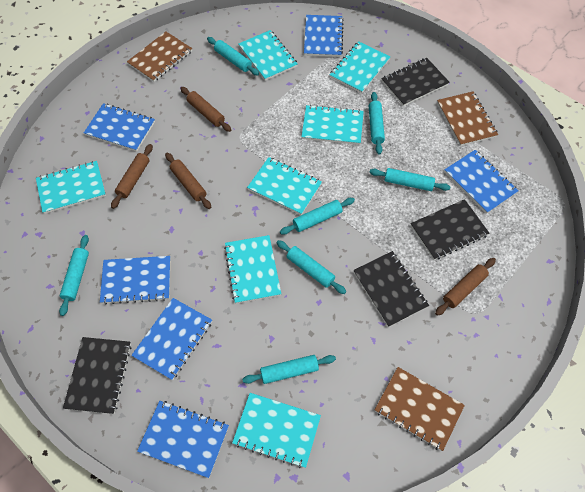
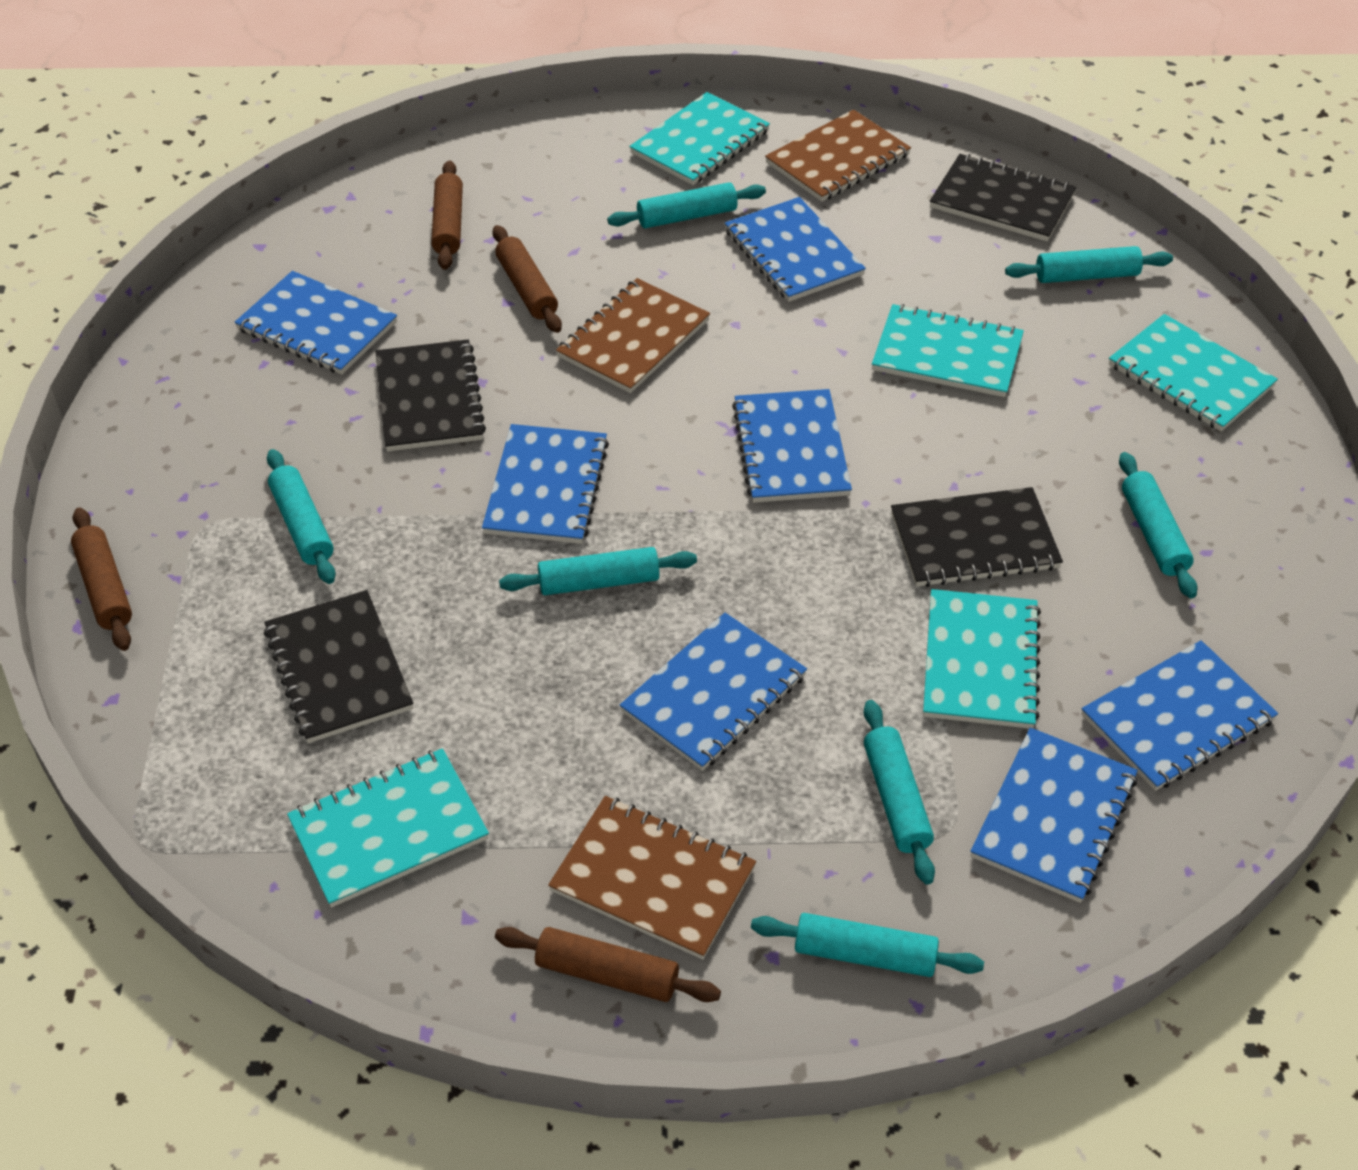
blue notebook: 6 -> 7
turquoise notebook: 7 -> 5

